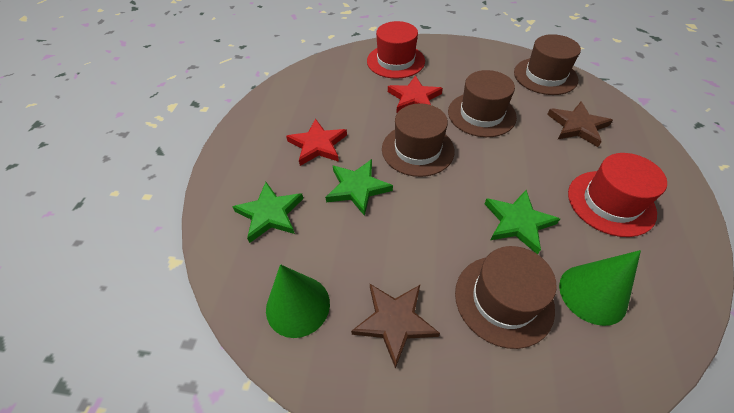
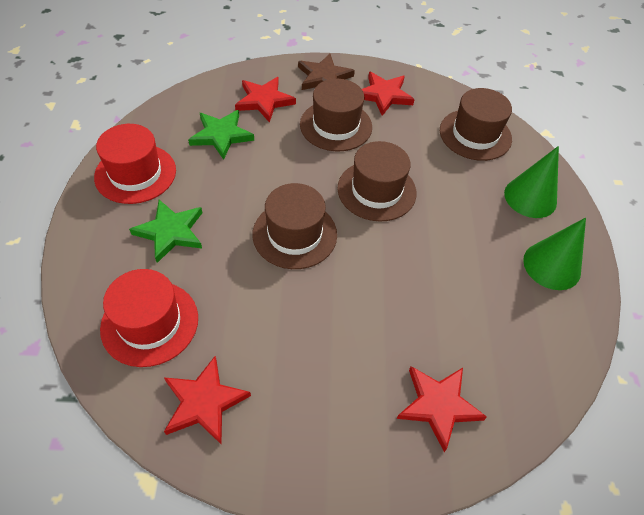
brown star: 2 -> 1
green star: 3 -> 2
red star: 2 -> 4

